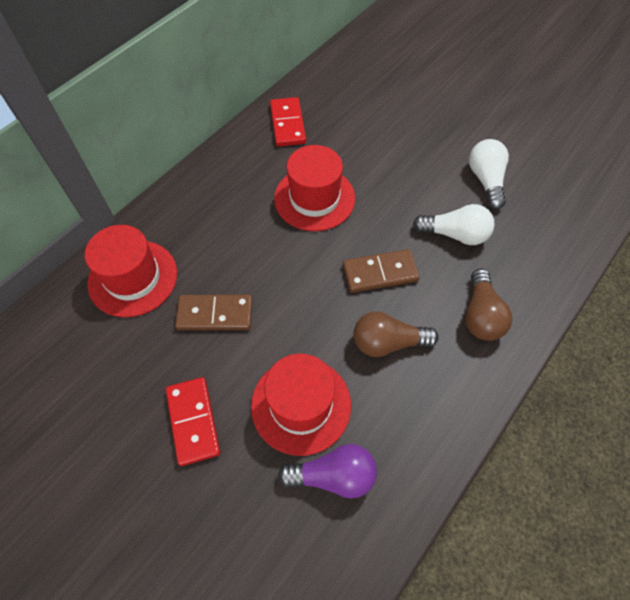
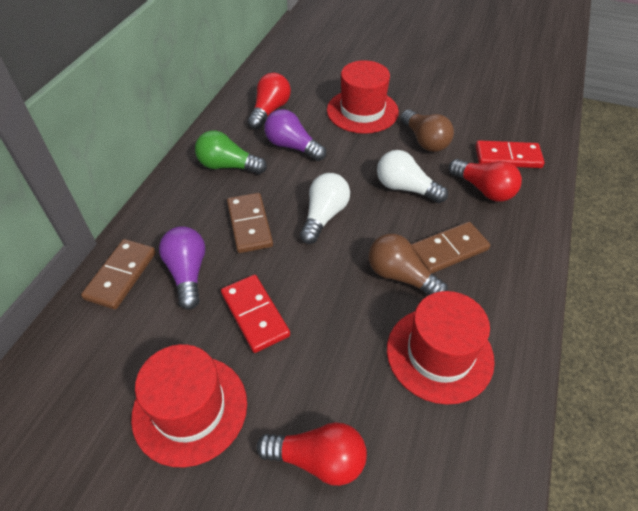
brown domino: 2 -> 3
green light bulb: 0 -> 1
purple light bulb: 1 -> 2
red light bulb: 0 -> 3

